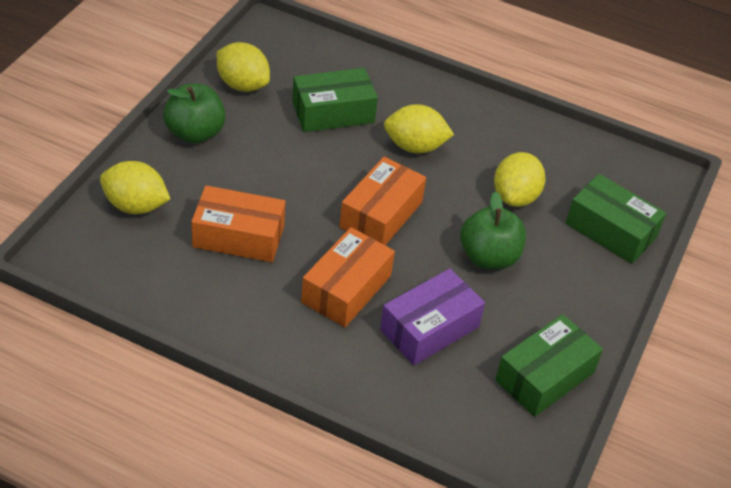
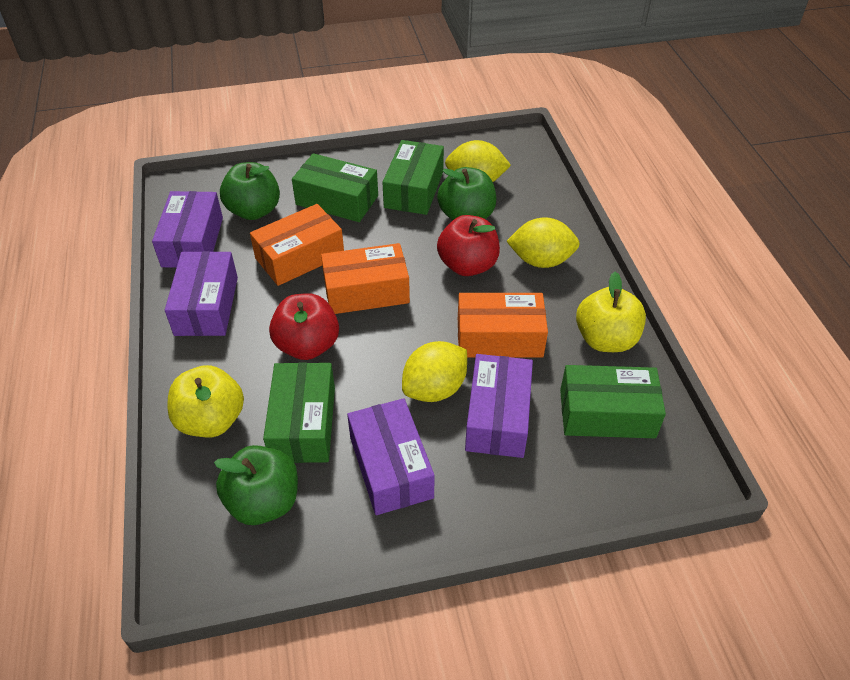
green apple: 2 -> 3
green box: 3 -> 4
purple box: 1 -> 4
red apple: 0 -> 2
yellow apple: 0 -> 2
yellow lemon: 4 -> 3

